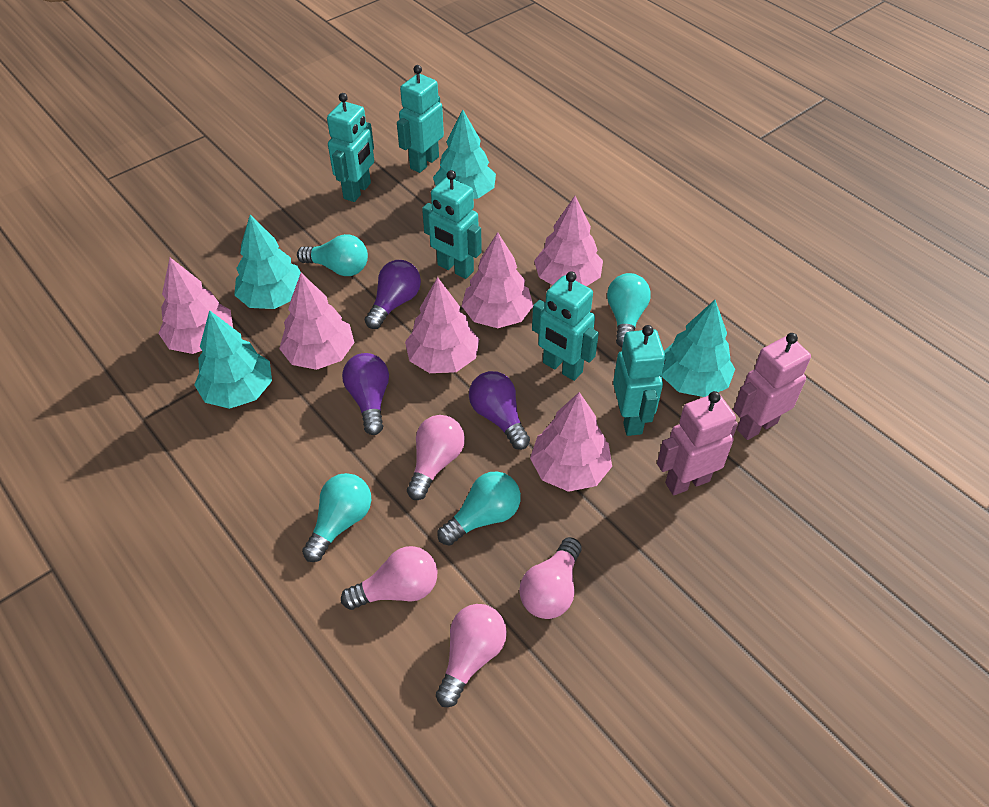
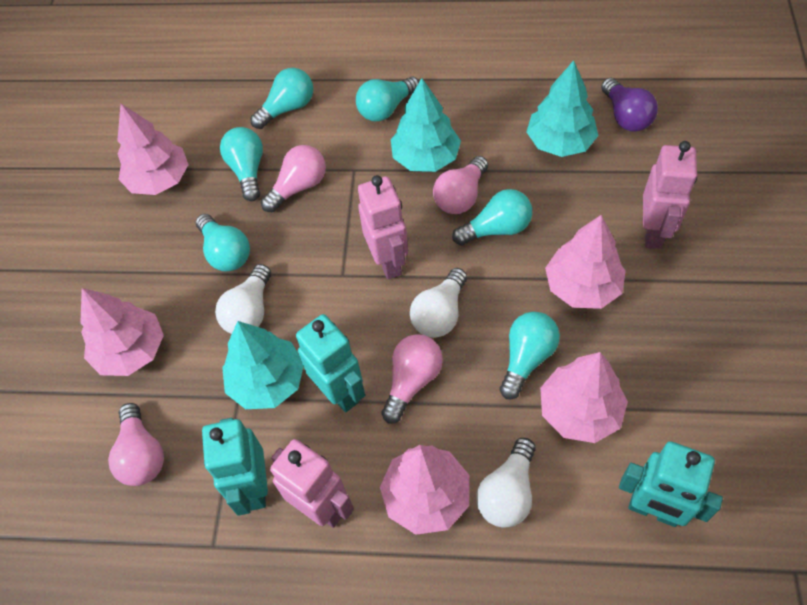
pink robot: 2 -> 3
pink tree: 6 -> 5
purple light bulb: 3 -> 1
turquoise light bulb: 4 -> 6
turquoise robot: 5 -> 3
turquoise tree: 4 -> 3
white light bulb: 0 -> 3

